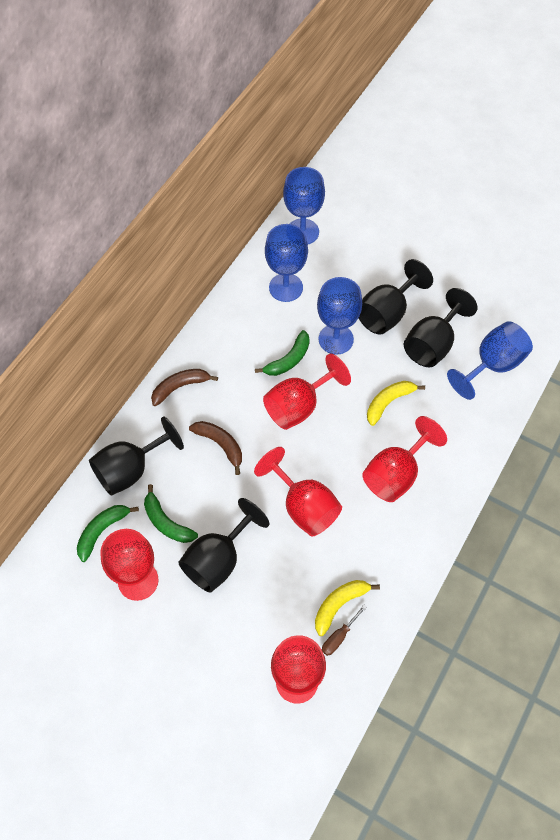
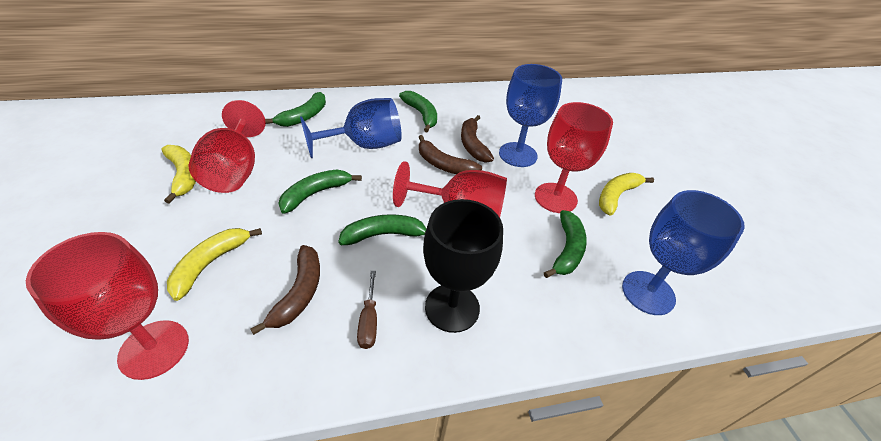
black goblet: 4 -> 1
blue goblet: 4 -> 3
brown banana: 2 -> 3
green banana: 3 -> 5
red goblet: 5 -> 4
yellow banana: 2 -> 3

